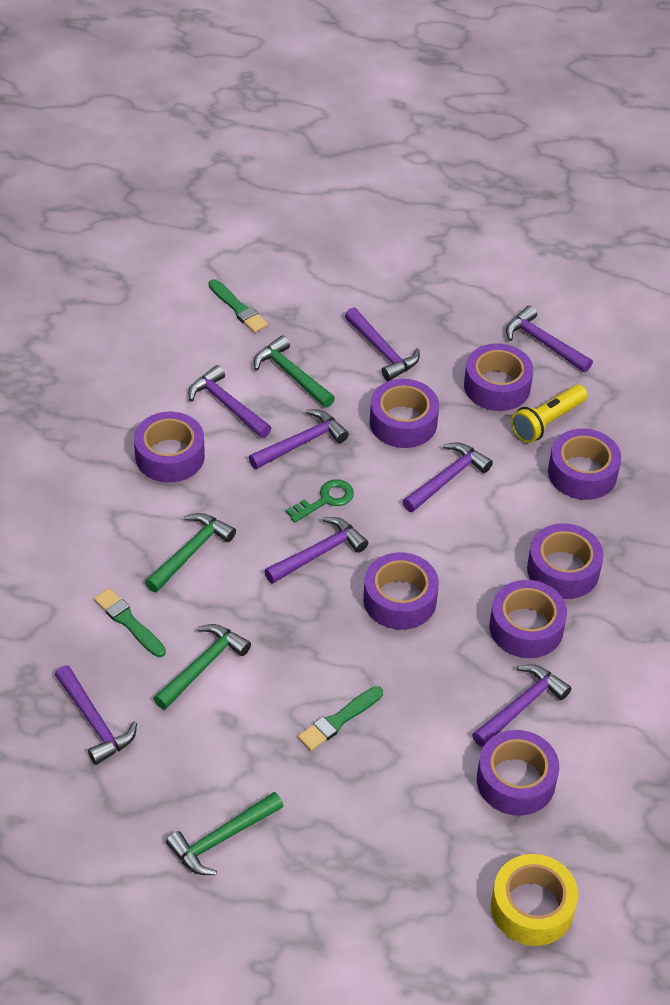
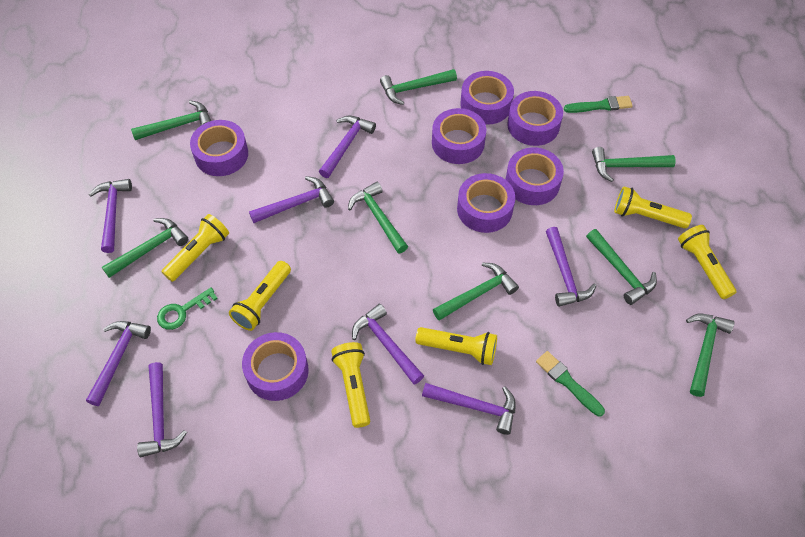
green brush: 3 -> 2
green hammer: 4 -> 8
purple tape: 8 -> 7
yellow flashlight: 1 -> 6
yellow tape: 1 -> 0

